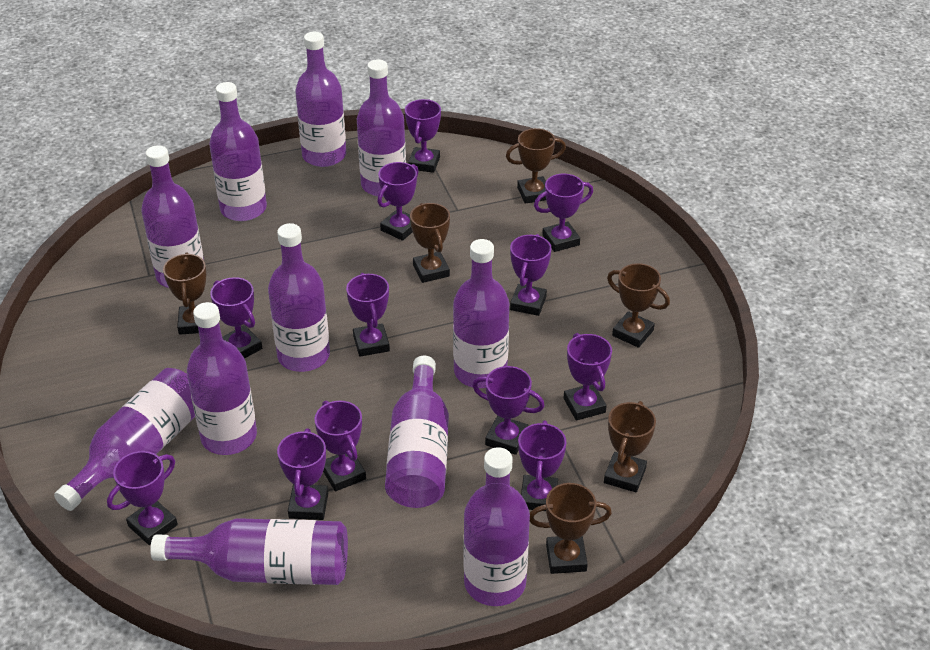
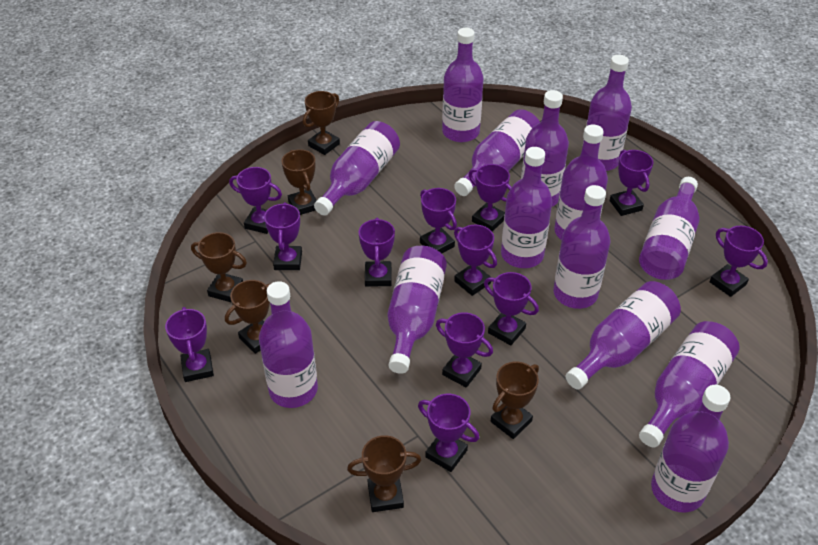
purple bottle: 11 -> 14

